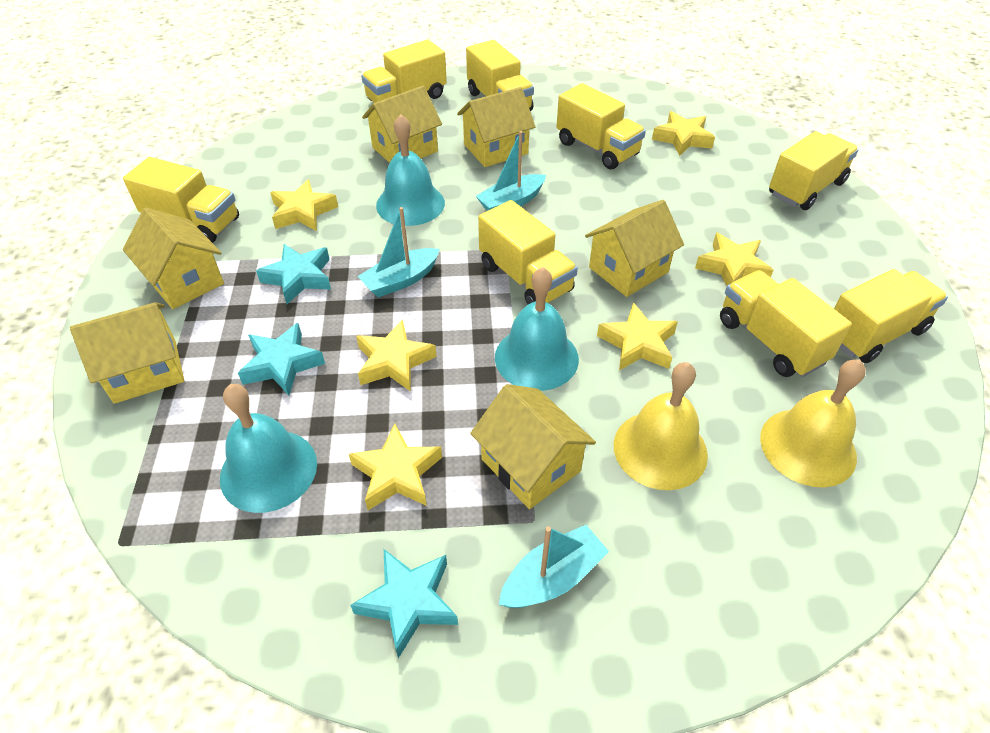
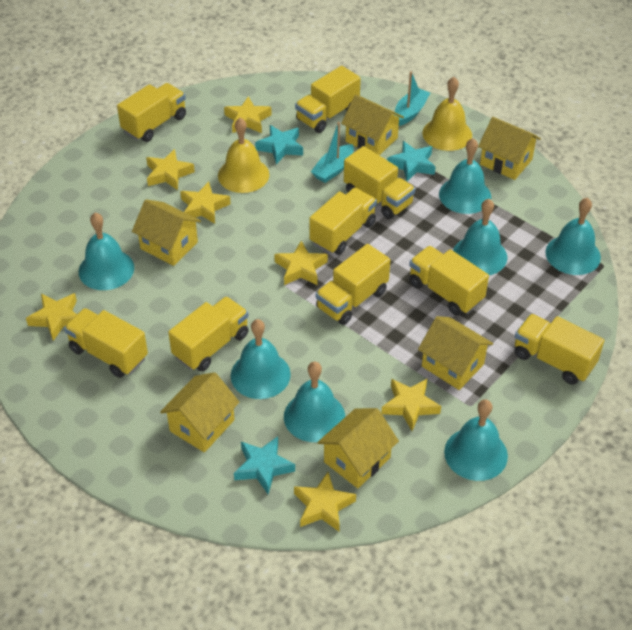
turquoise bell: 3 -> 7
turquoise boat: 3 -> 2
yellow star: 6 -> 7
yellow truck: 8 -> 9

